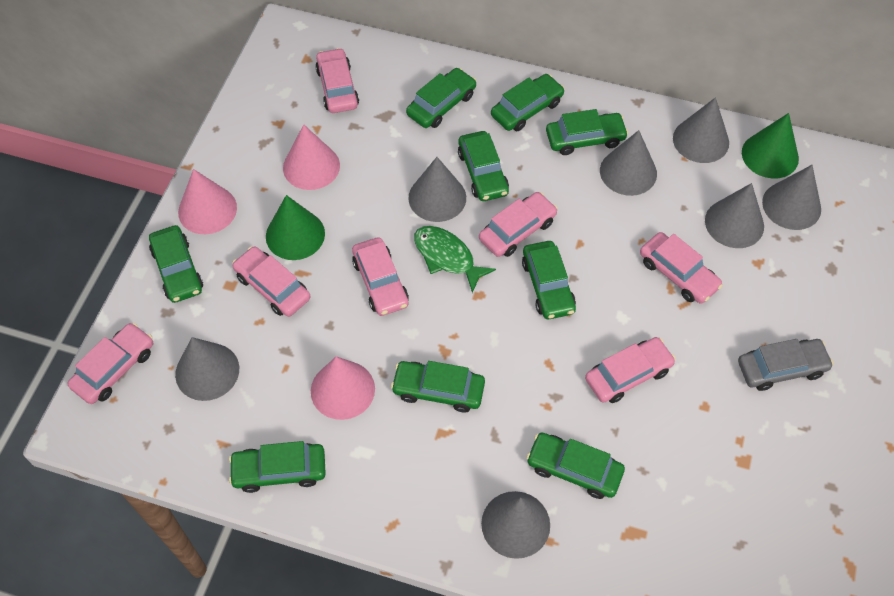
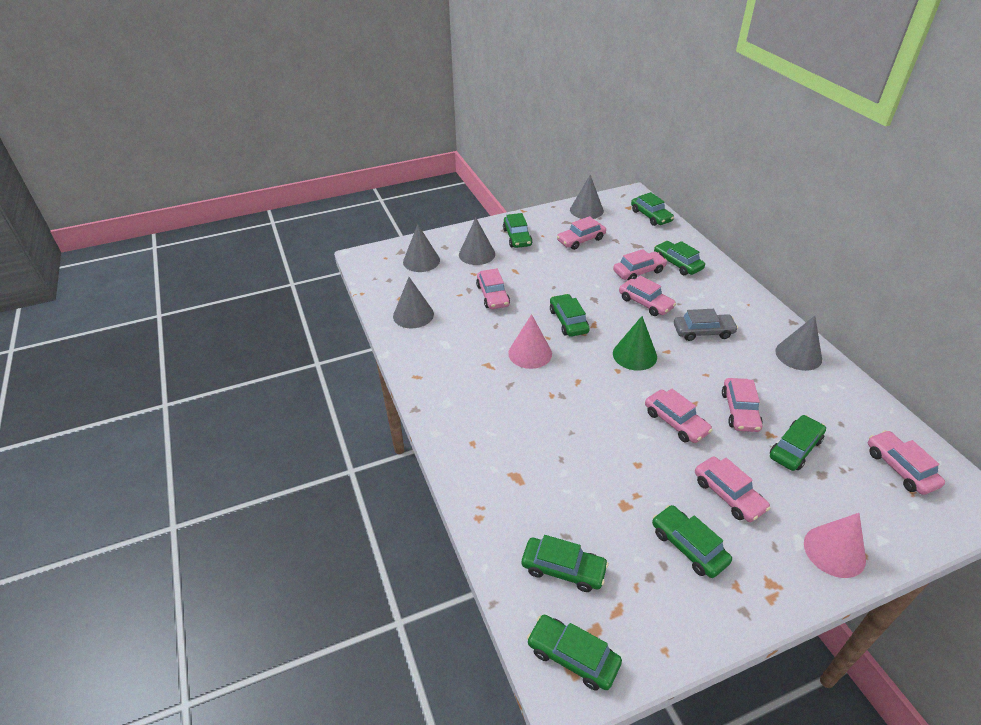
green car: 9 -> 8
green cone: 2 -> 1
green fish: 1 -> 0
grey cone: 7 -> 5
pink car: 7 -> 8
pink cone: 3 -> 2

